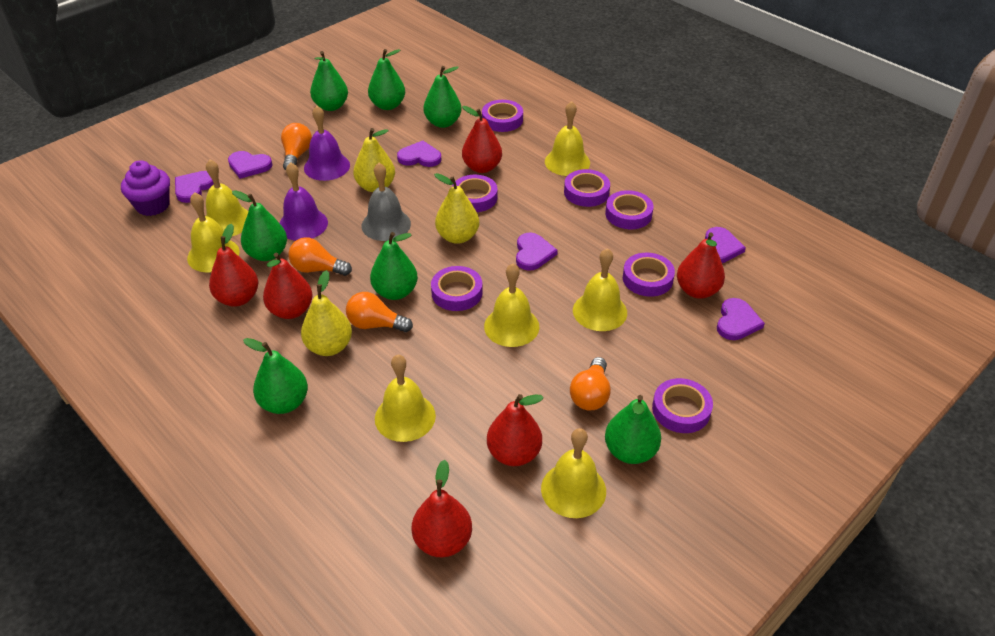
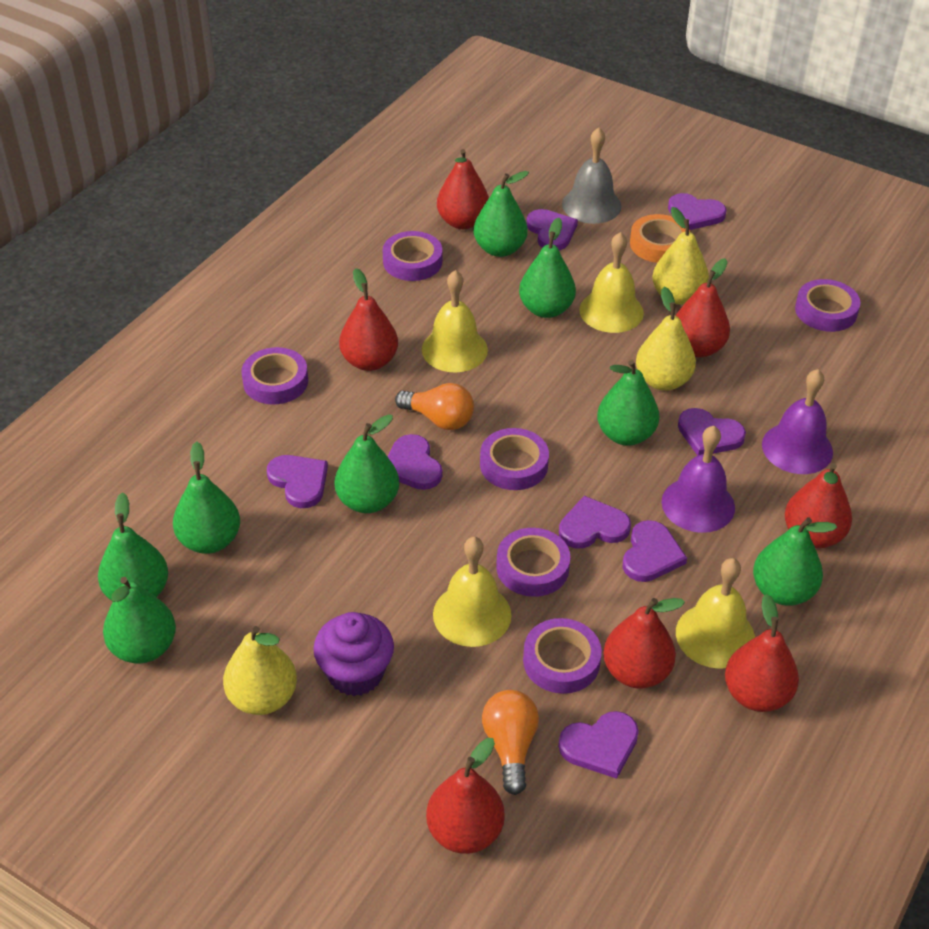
green pear: 7 -> 8
orange light bulb: 4 -> 2
orange tape: 0 -> 1
purple heart: 6 -> 8
purple tape: 7 -> 6
red pear: 6 -> 7
yellow bell: 7 -> 4

